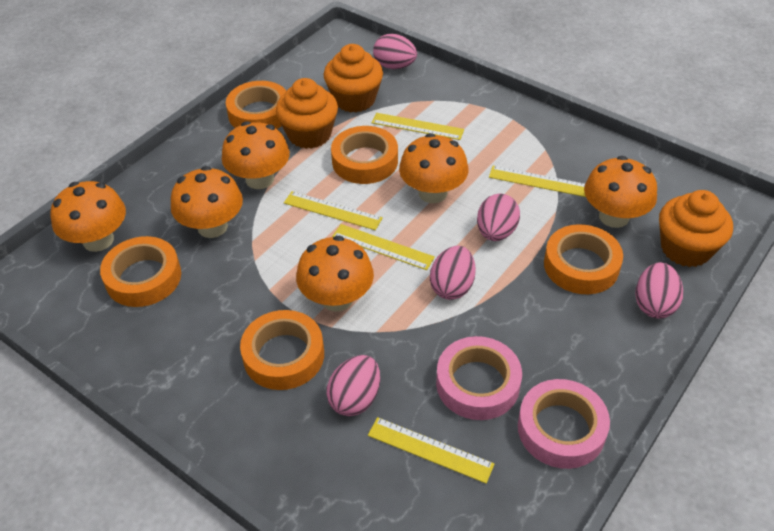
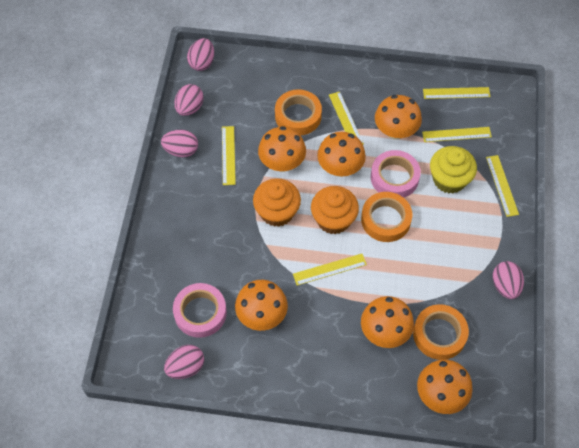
orange cupcake: 3 -> 2
orange tape: 5 -> 3
yellow cupcake: 0 -> 1
yellow ruler: 5 -> 6

